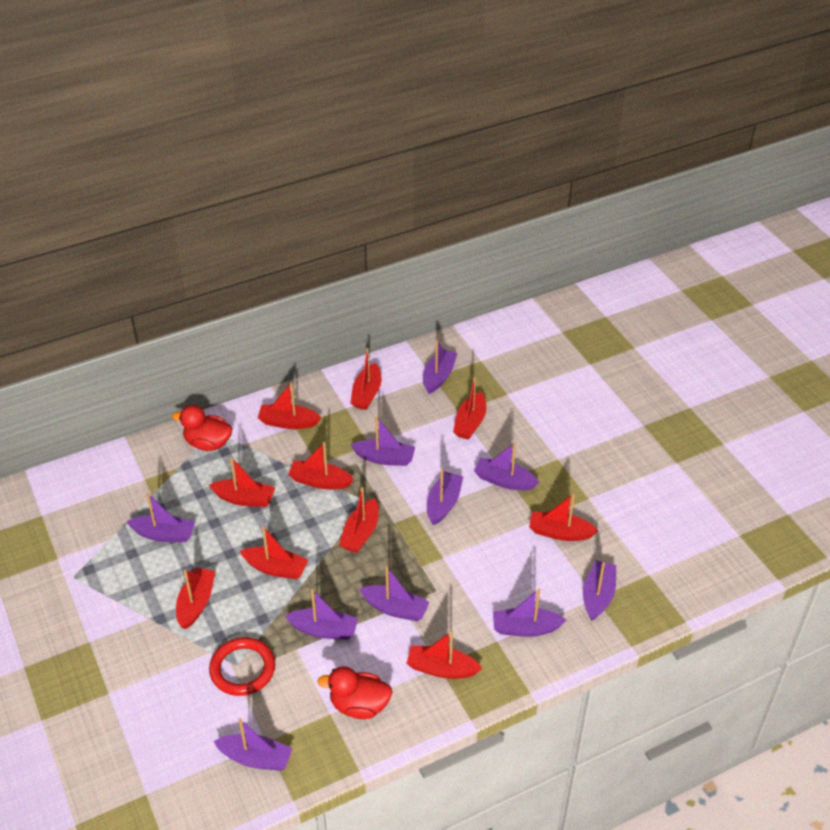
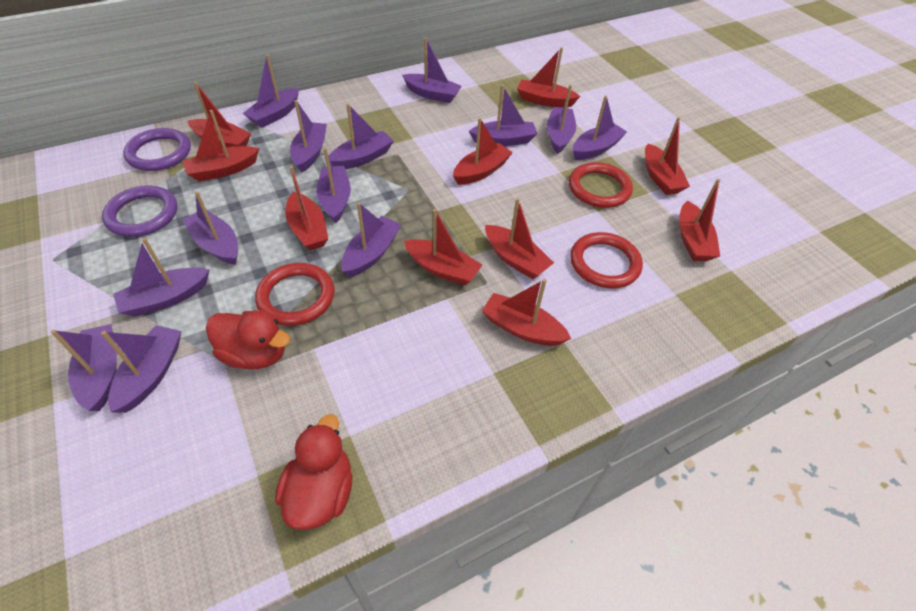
purple boat: 10 -> 13
purple ring: 0 -> 2
red ring: 1 -> 3

